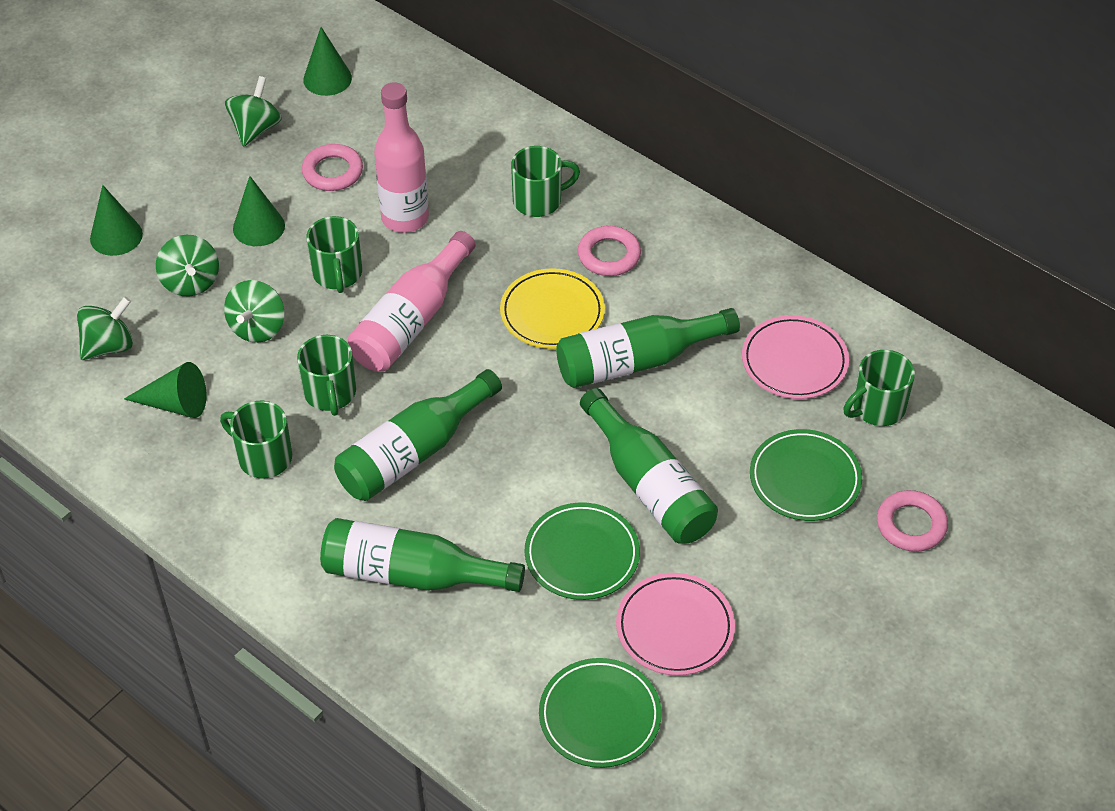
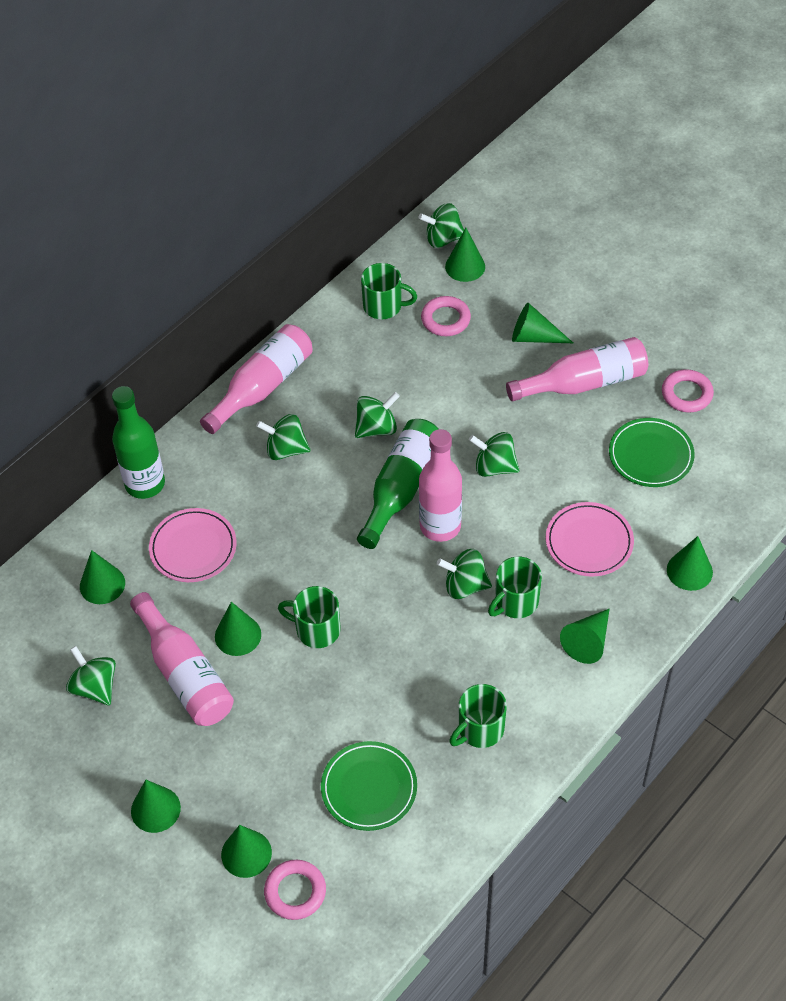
green bottle: 4 -> 2
green cone: 4 -> 8
green mug: 5 -> 4
green plate: 3 -> 2
green spinning top: 4 -> 6
pink bottle: 2 -> 4
yellow plate: 1 -> 0

